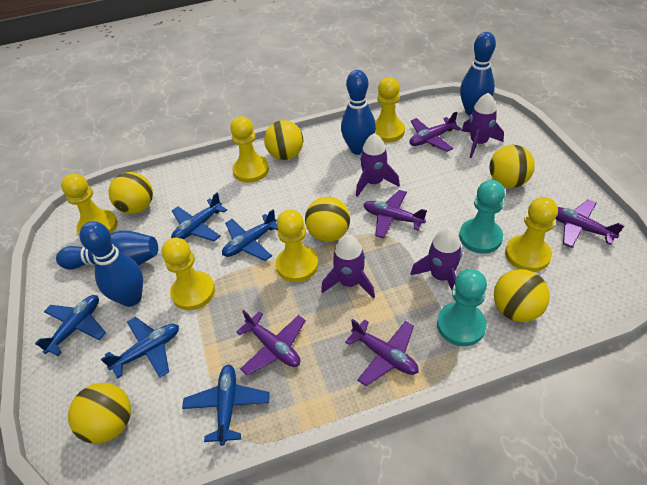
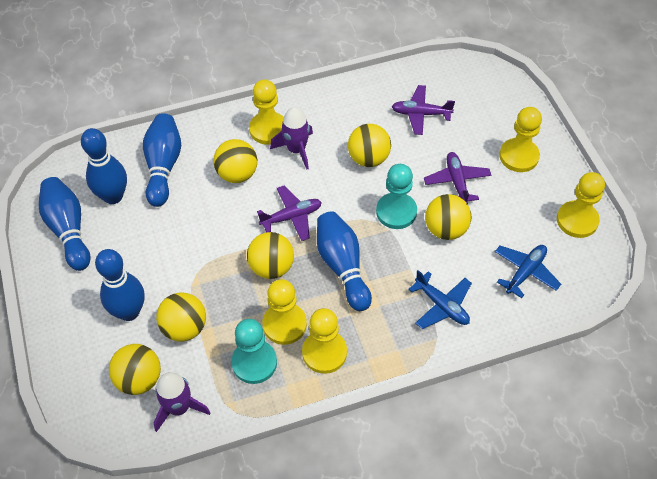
blue bowling pin: 4 -> 5
blue plane: 5 -> 2
purple plane: 5 -> 3
purple rocket: 4 -> 2
yellow pawn: 6 -> 5

